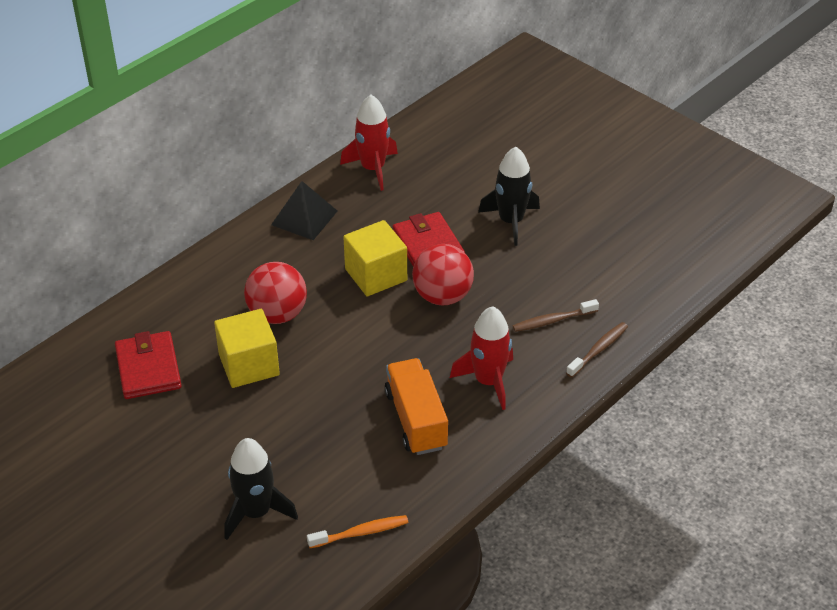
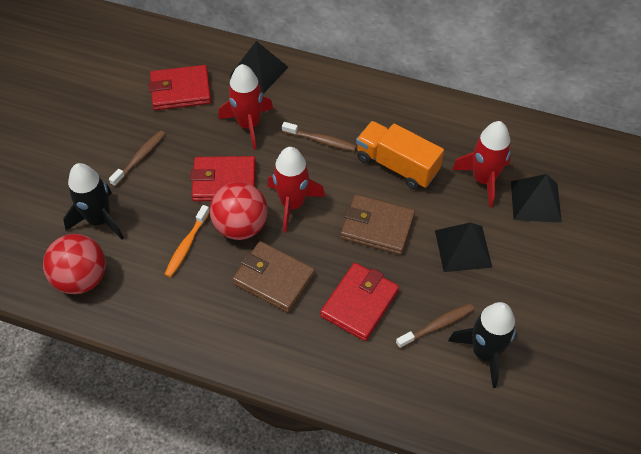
black pyramid: 1 -> 3
brown toothbrush: 2 -> 3
brown wallet: 0 -> 2
red rocket: 2 -> 3
red wallet: 2 -> 3
yellow cube: 2 -> 0

